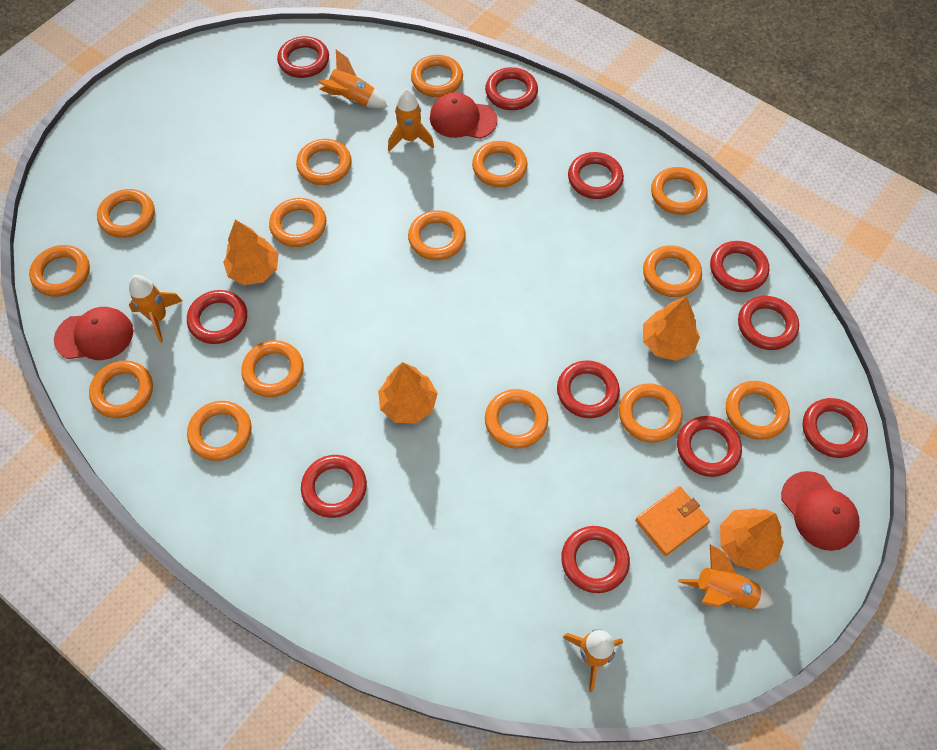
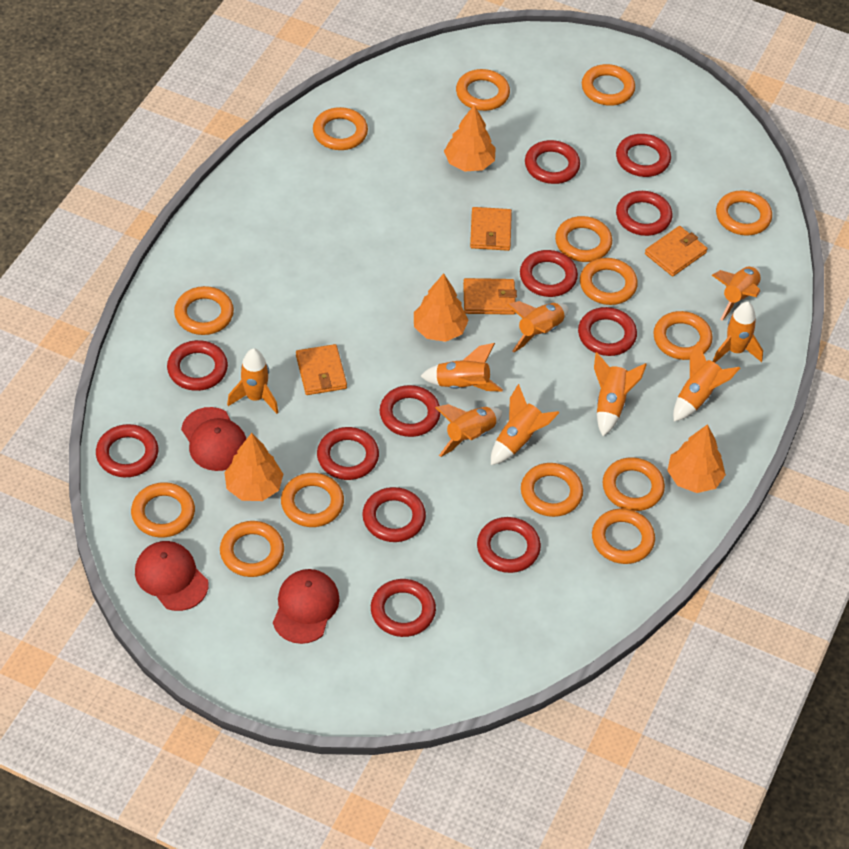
orange ring: 15 -> 14
orange rocket: 5 -> 9
orange wallet: 1 -> 4
red ring: 11 -> 12

